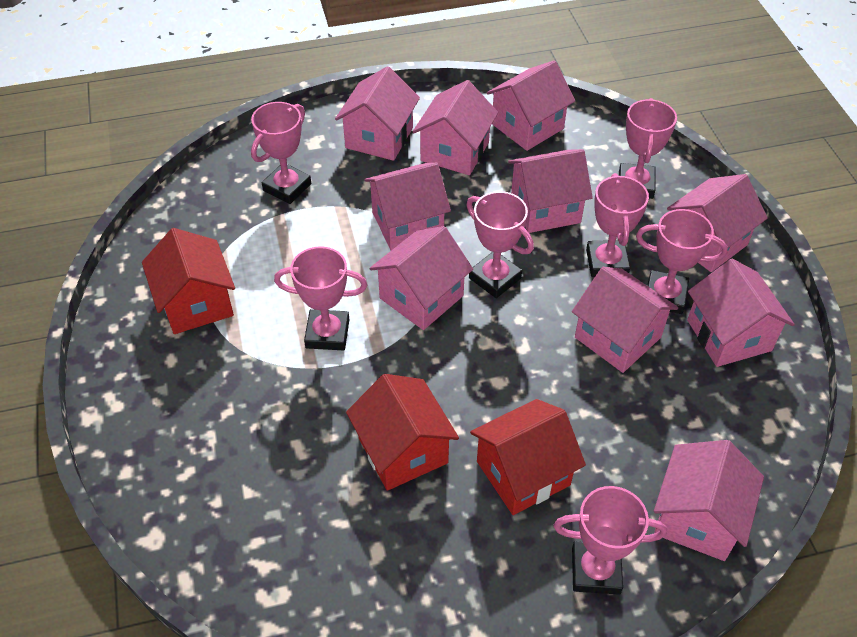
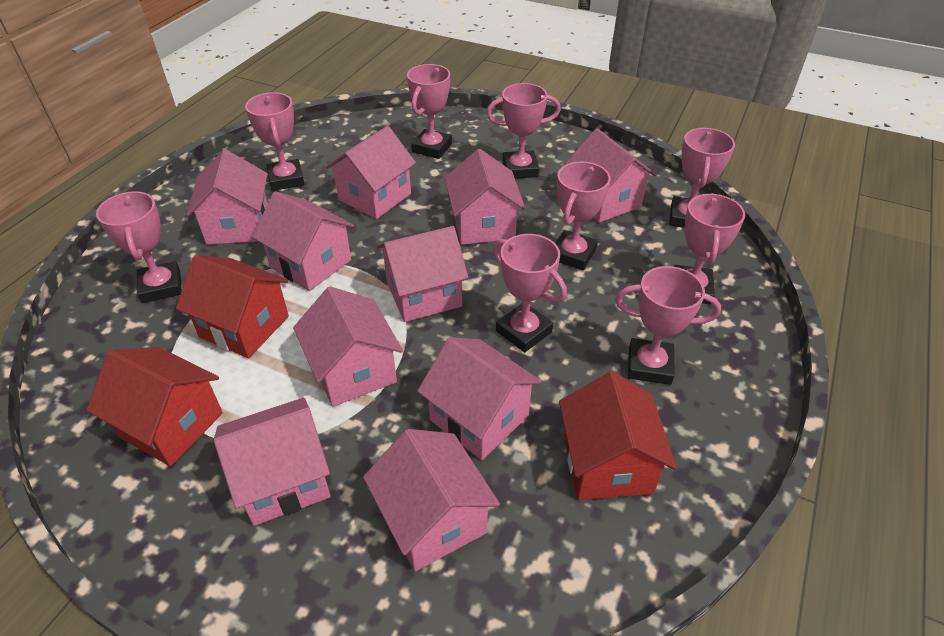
pink trophy: 7 -> 9

